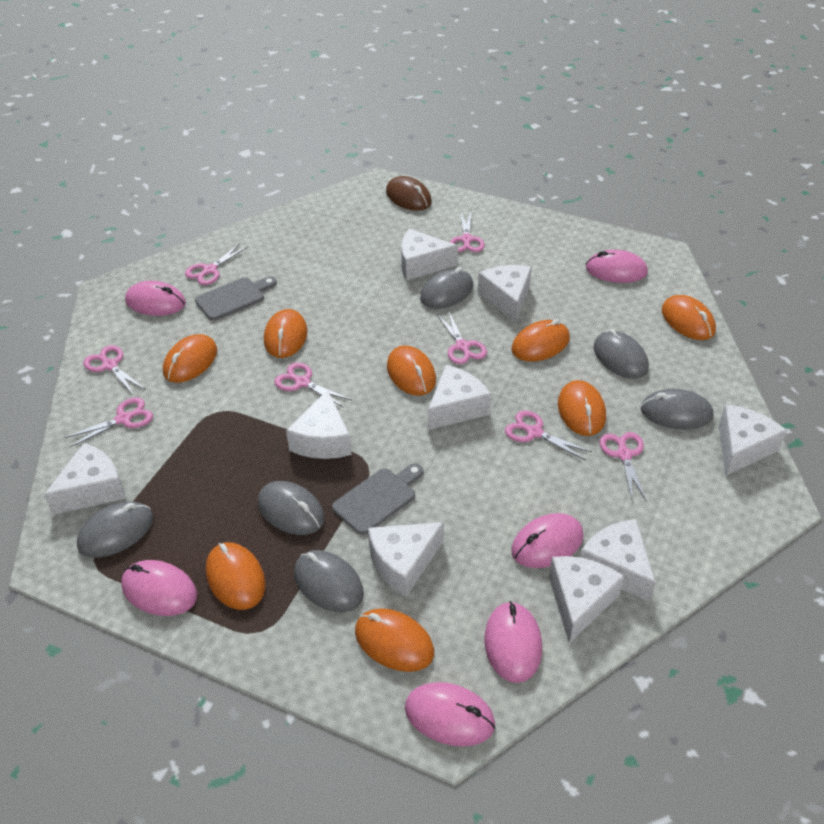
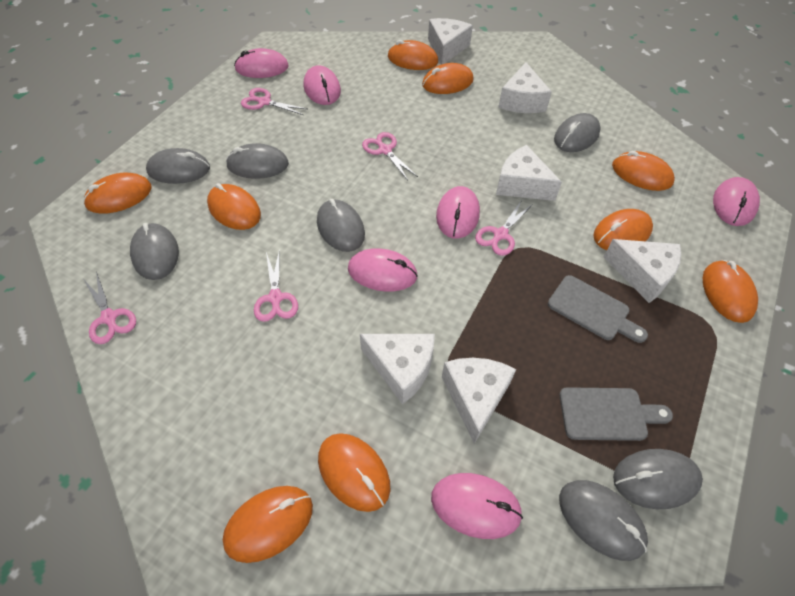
brown mouse: 1 -> 0
grey mouse: 6 -> 7
orange mouse: 8 -> 9
pink scissors: 8 -> 5
white cheese: 9 -> 6

